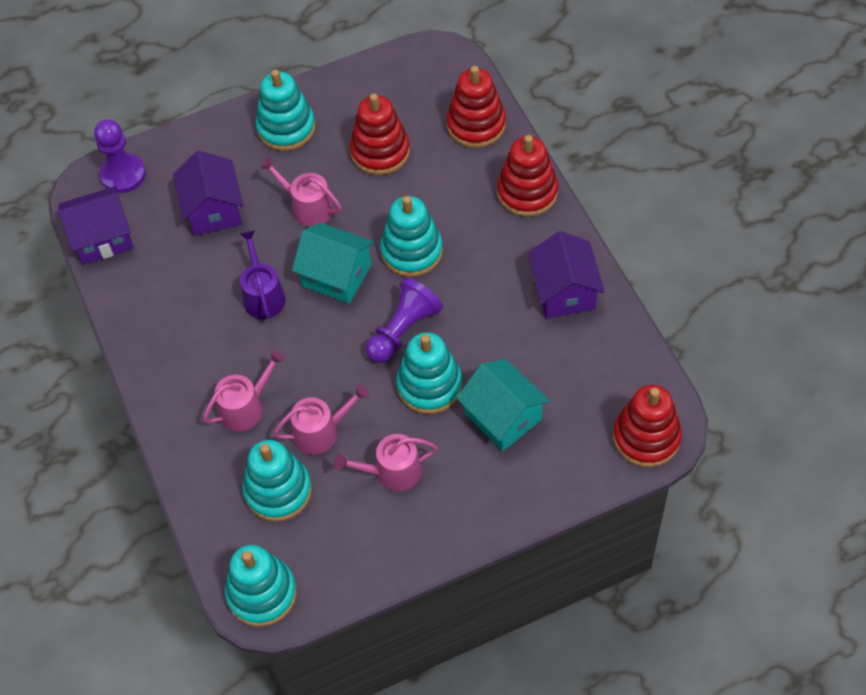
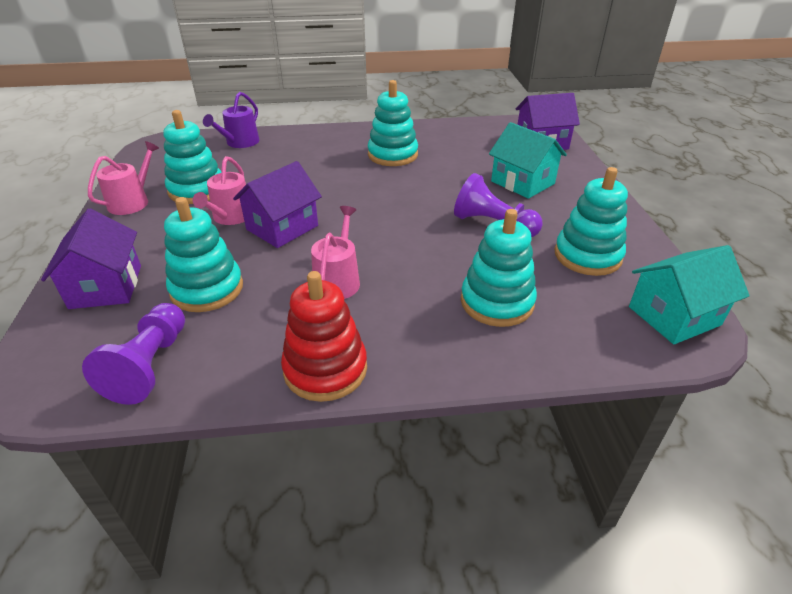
pink watering can: 4 -> 3
red stacking toy: 4 -> 1

